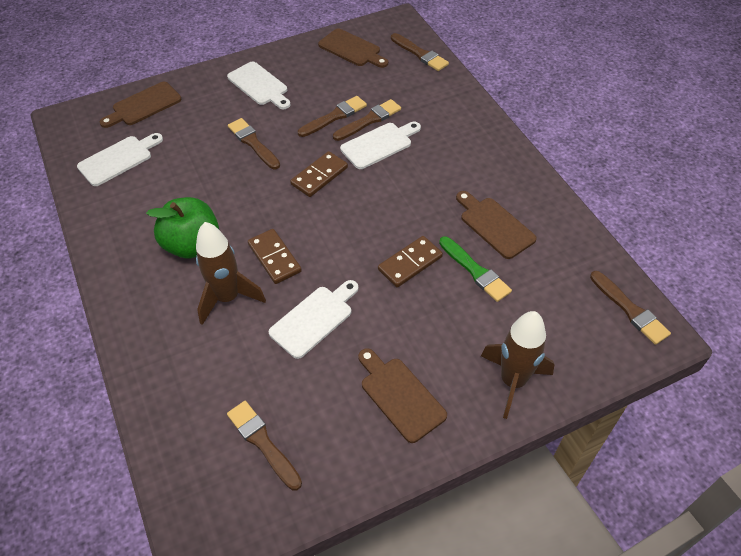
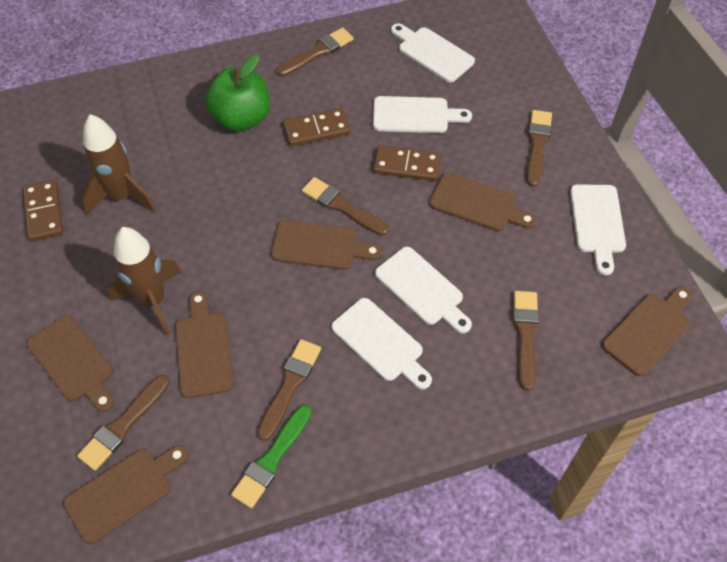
brown cutting board: 4 -> 6
white cutting board: 4 -> 5

